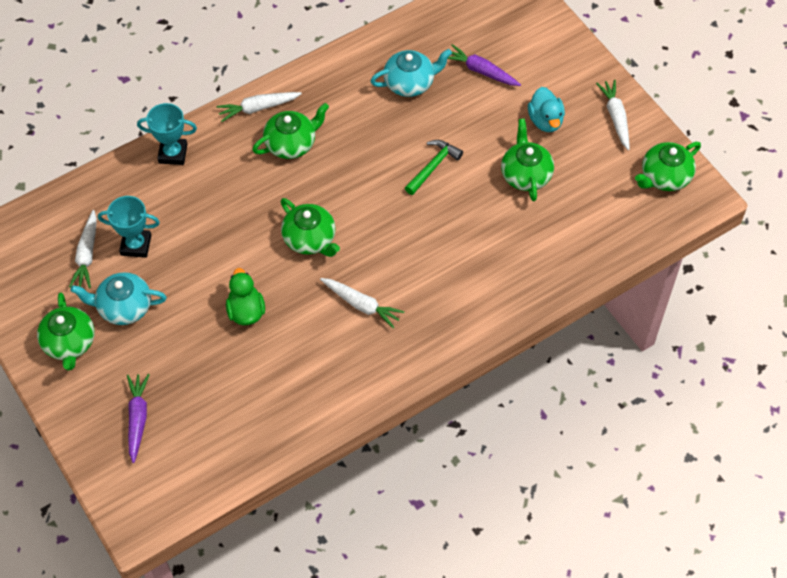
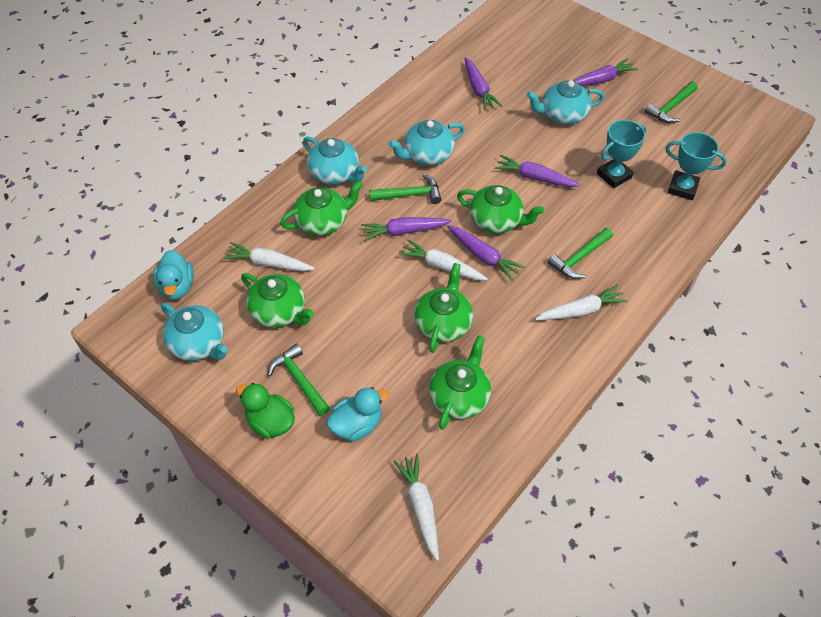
green hammer: 1 -> 4
purple carrot: 2 -> 5
turquoise duck: 1 -> 2
turquoise teapot: 2 -> 4

